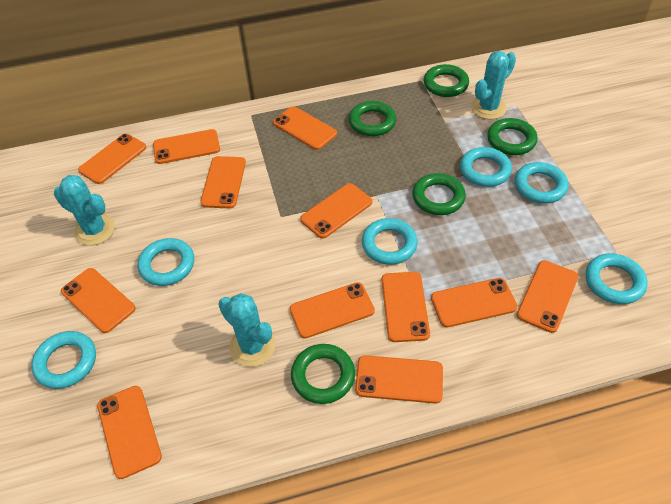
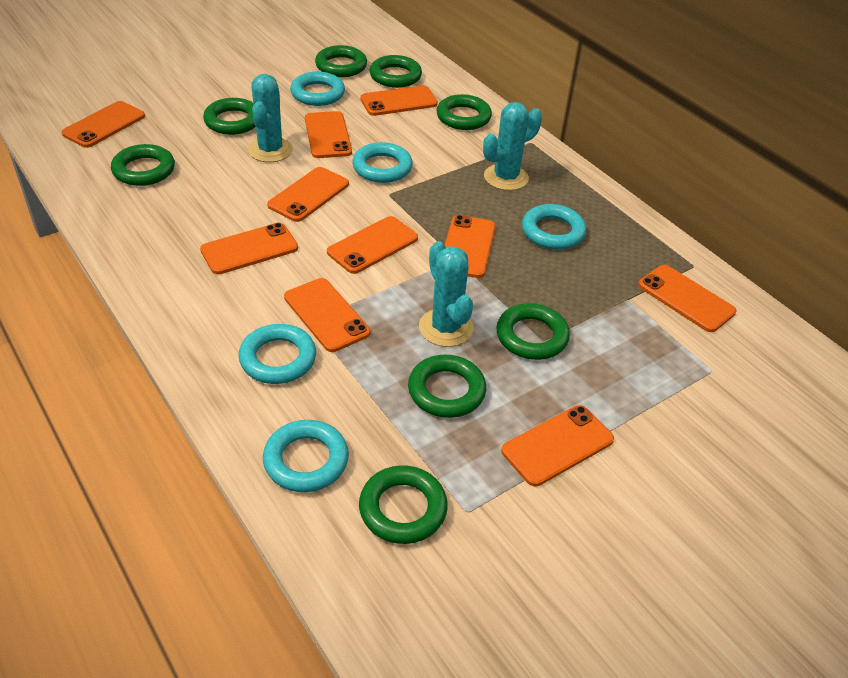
green ring: 5 -> 8
orange phone: 12 -> 10
turquoise ring: 6 -> 5

